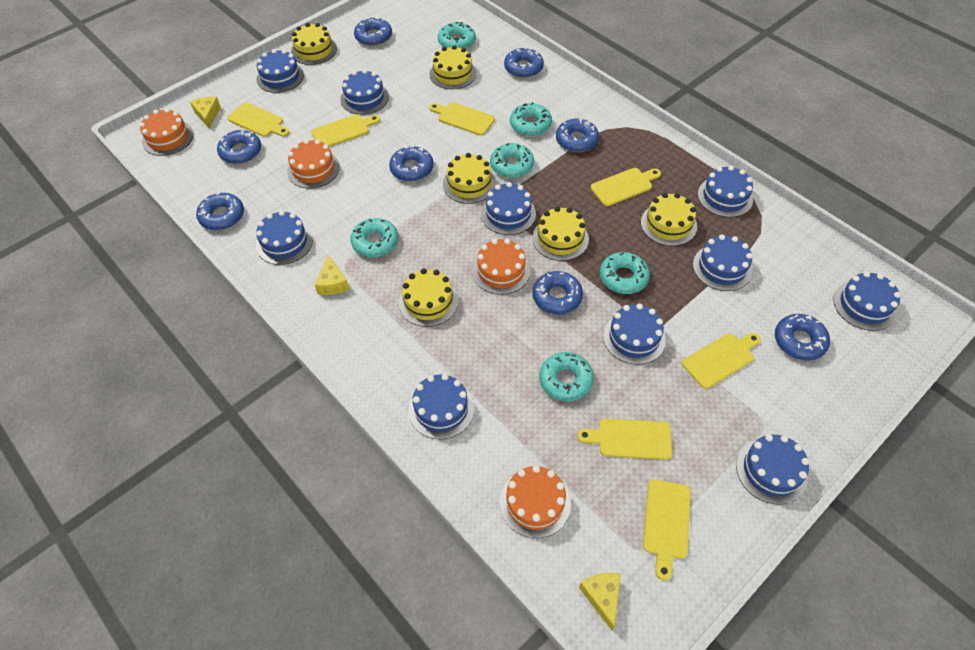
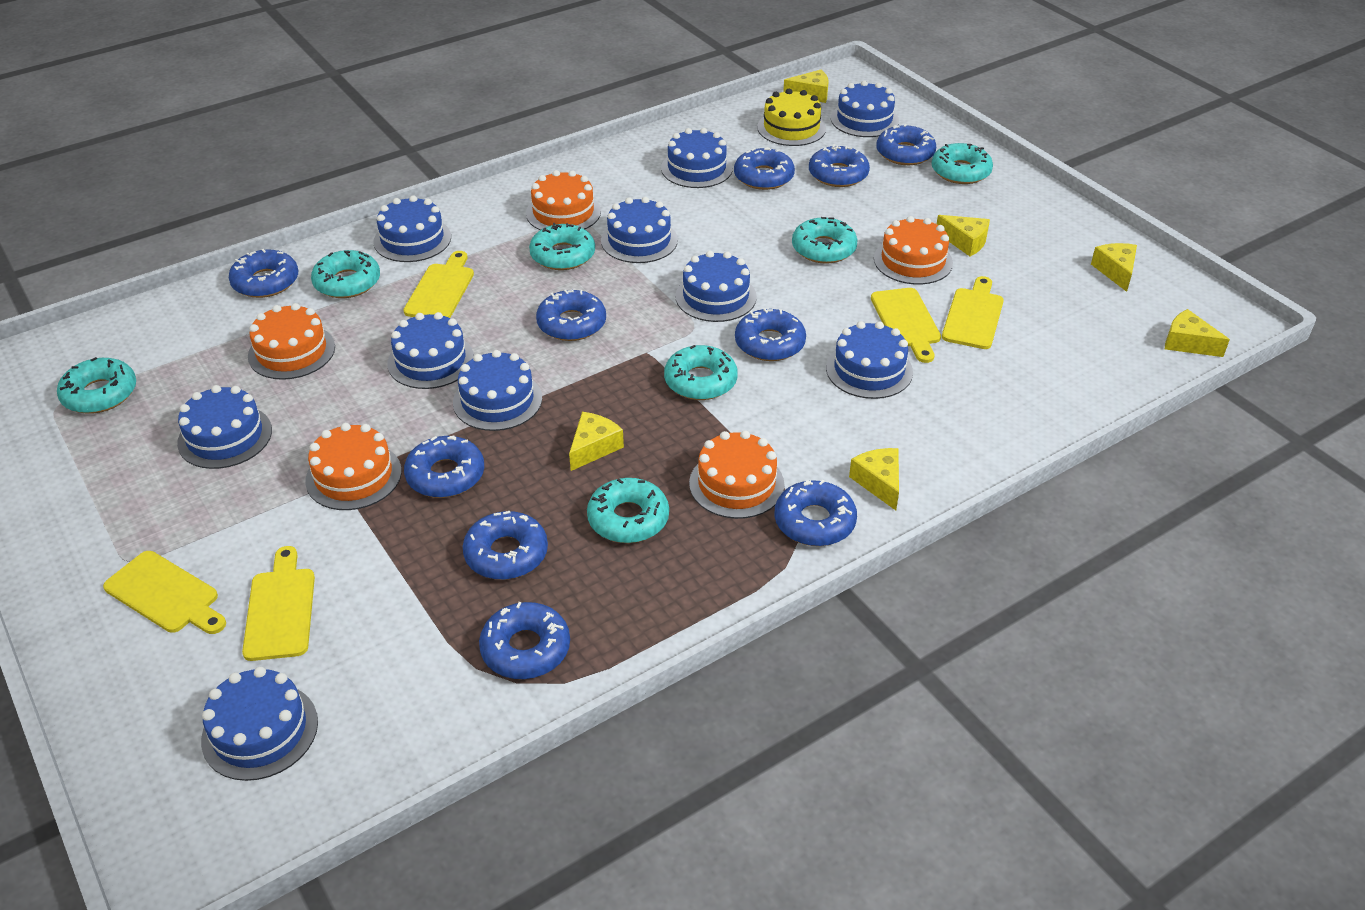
blue donut: 8 -> 10
orange cake: 4 -> 5
turquoise donut: 6 -> 7
yellow cake: 6 -> 1
yellow cheese: 3 -> 6
yellow cutting board: 7 -> 5

